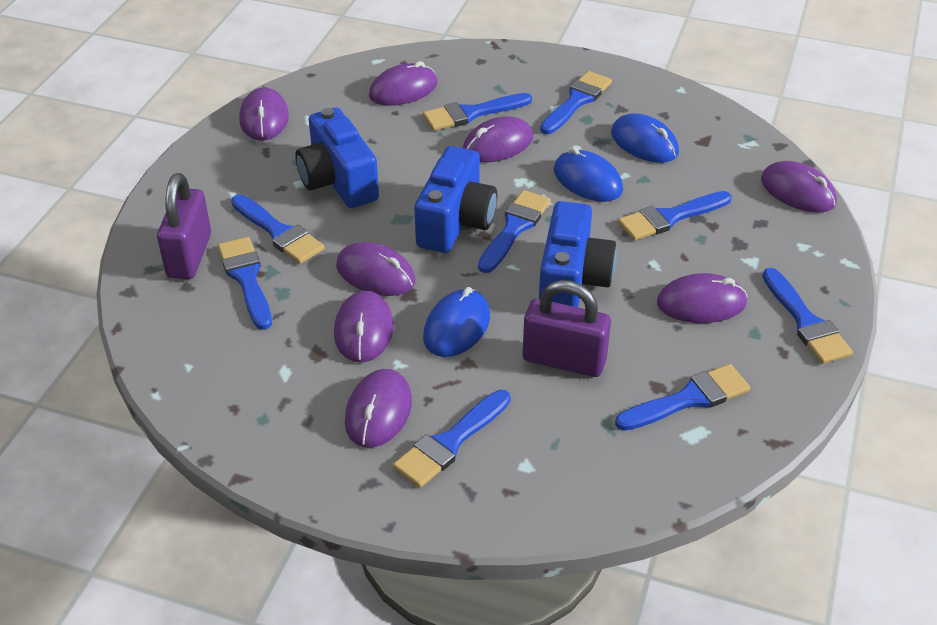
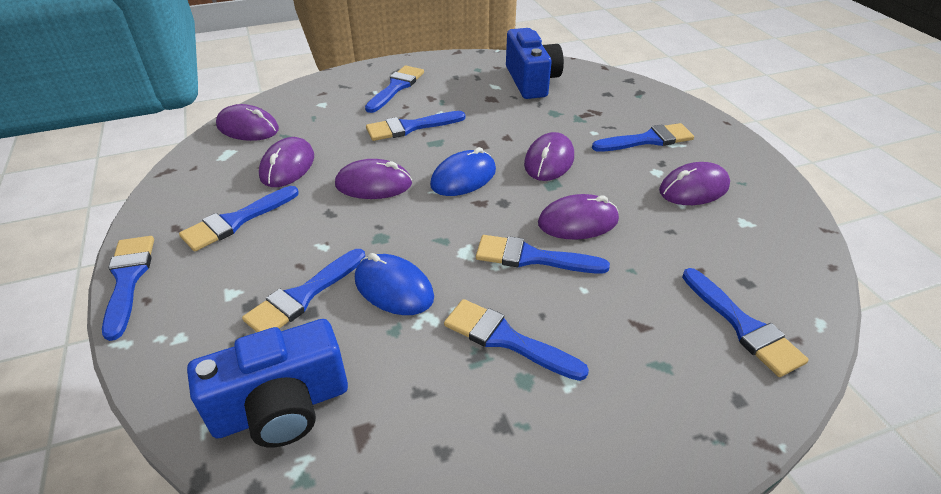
blue camera: 3 -> 2
blue mouse: 3 -> 2
purple mouse: 8 -> 6
purple padlock: 2 -> 0

